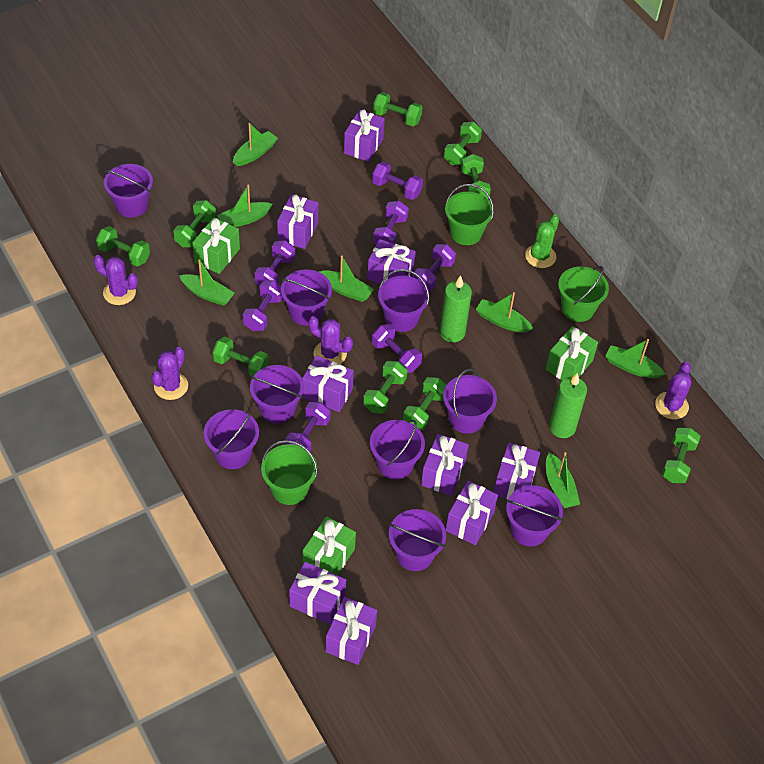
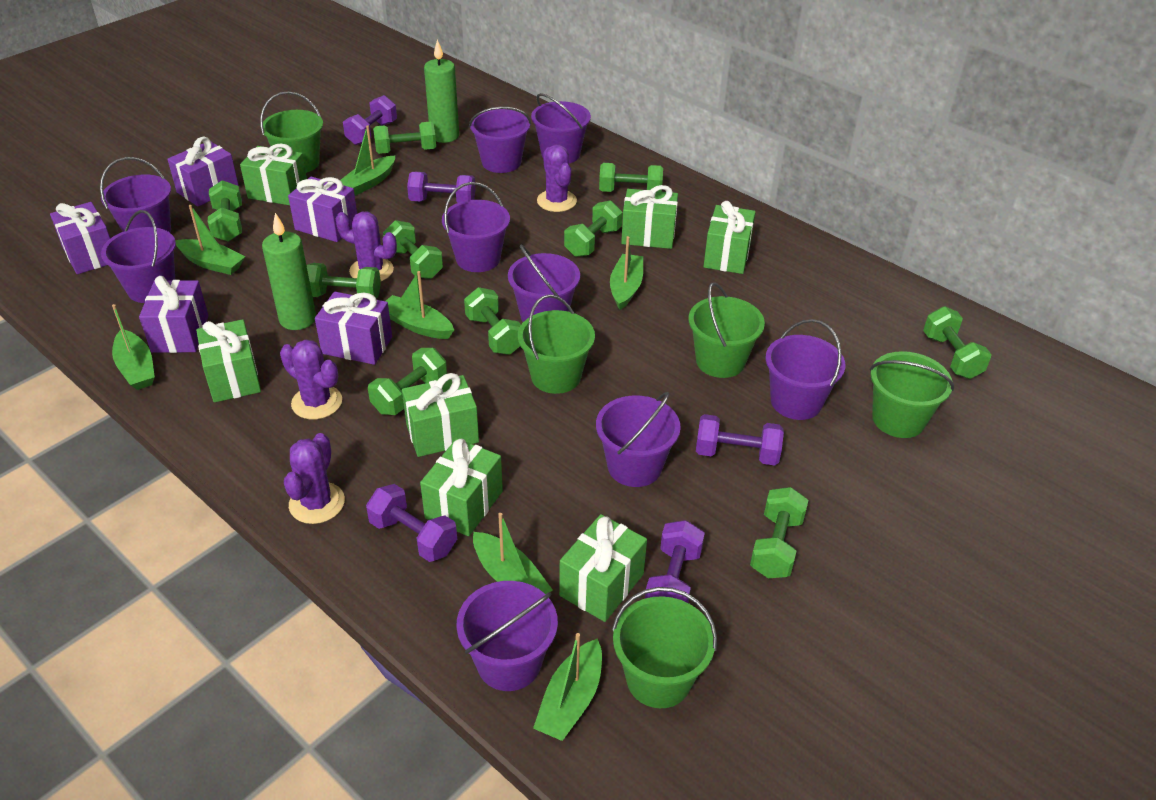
green bucket: 3 -> 5
green cactus: 1 -> 0
green dumbbell: 9 -> 10
green gift: 3 -> 7
purple dumbbell: 7 -> 5
purple gift: 9 -> 5

